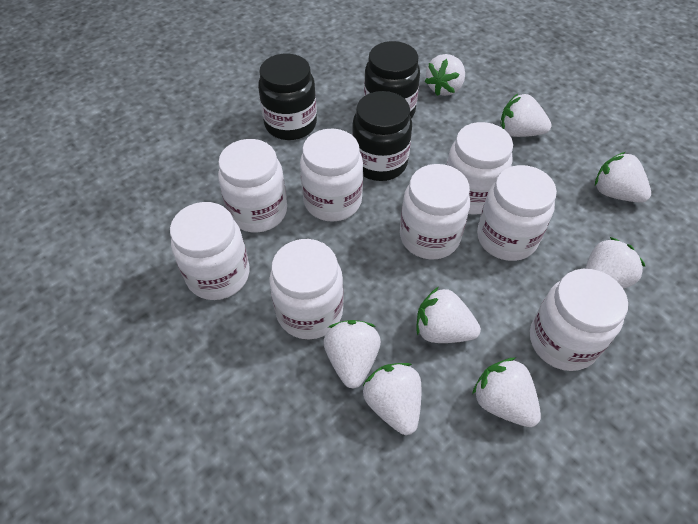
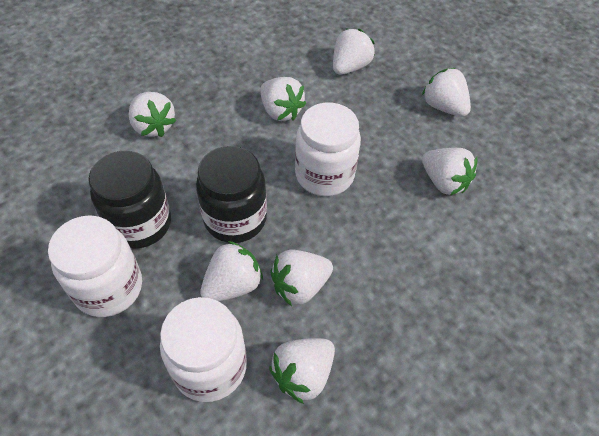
black jar: 3 -> 2
white jar: 8 -> 3

